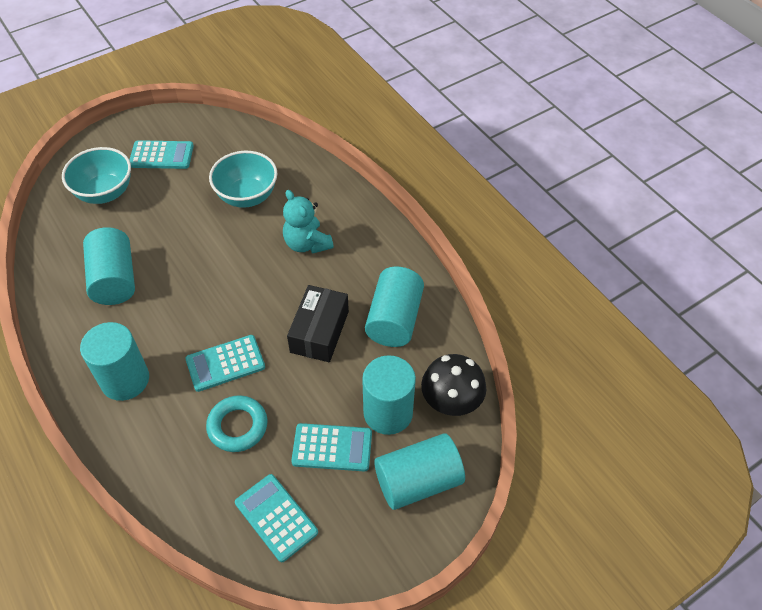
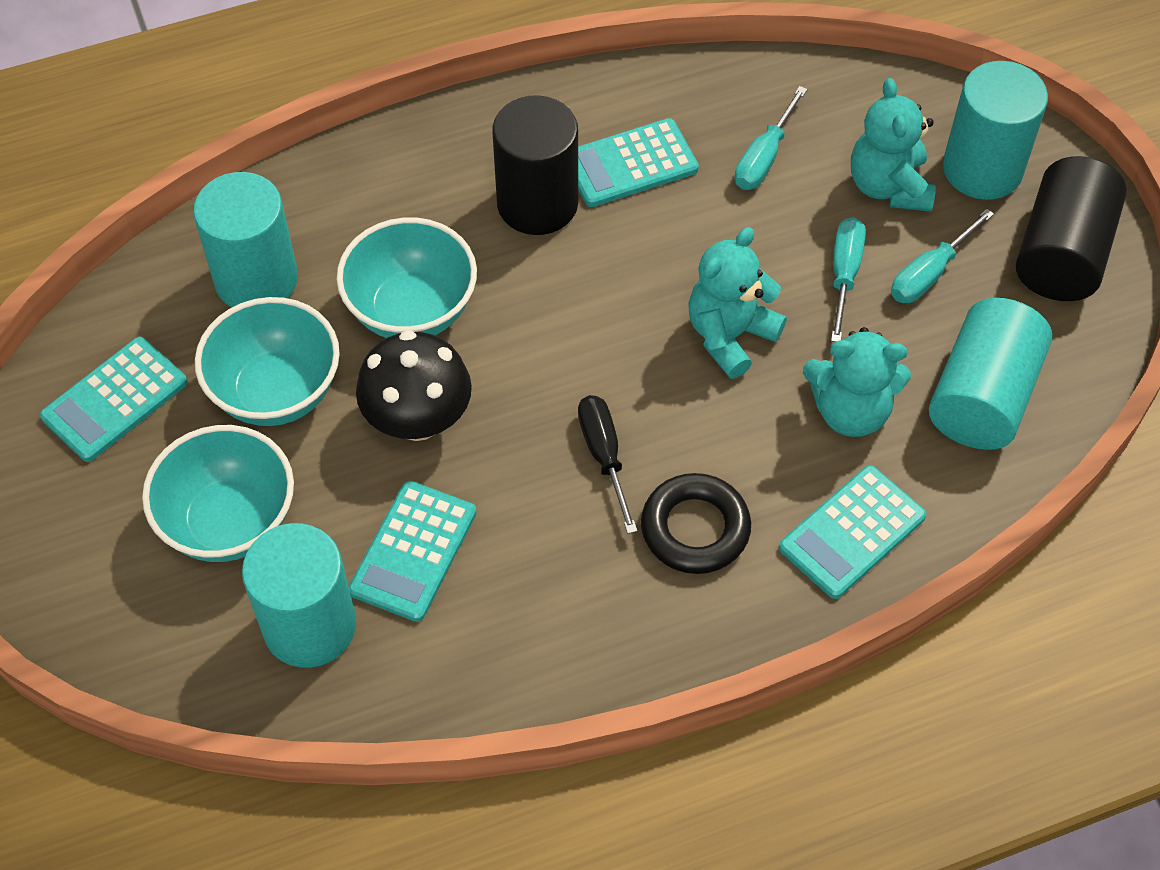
black box: 1 -> 0
black cylinder: 0 -> 2
black ring: 0 -> 1
black screwdriver: 0 -> 1
turquoise bowl: 2 -> 3
turquoise cylinder: 5 -> 4
turquoise ring: 1 -> 0
turquoise screwdriver: 0 -> 3
turquoise teddy bear: 1 -> 3

